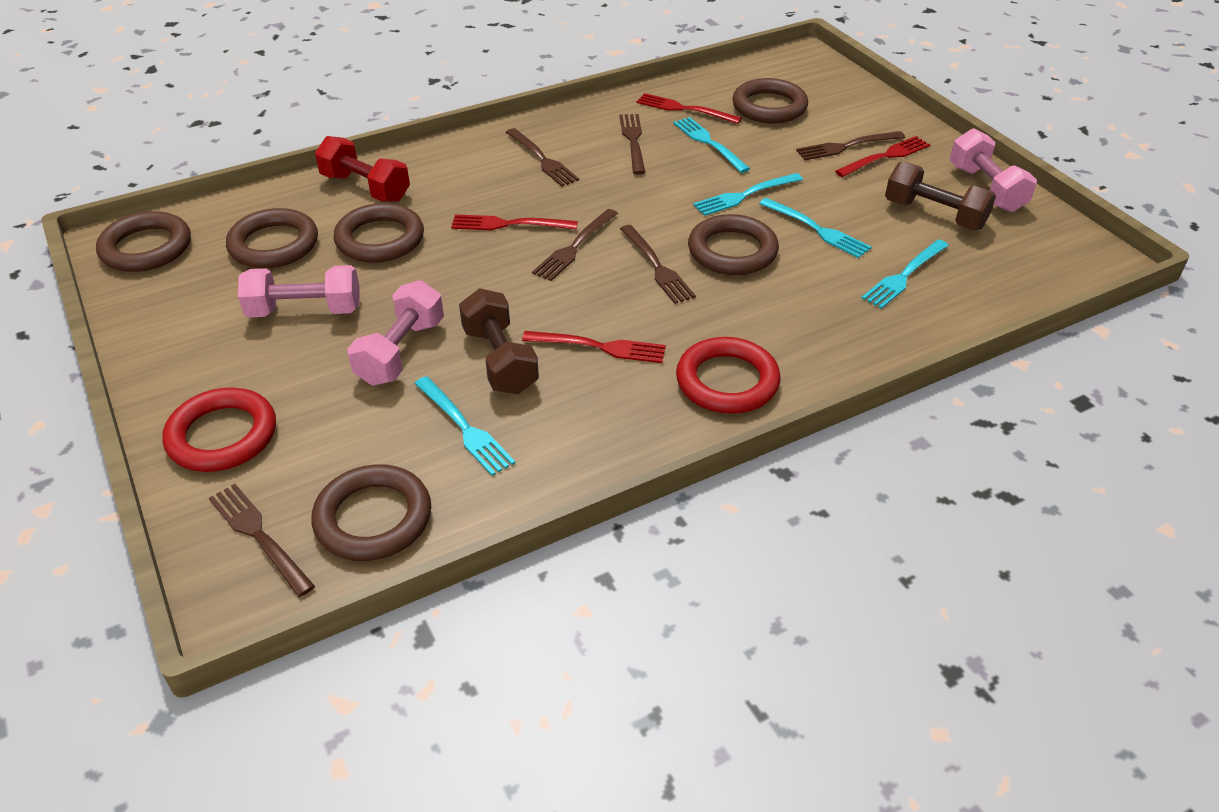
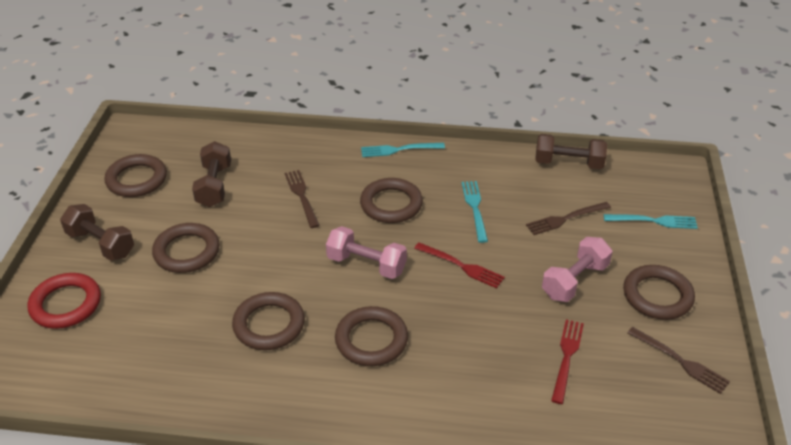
brown dumbbell: 2 -> 3
brown fork: 6 -> 3
pink dumbbell: 3 -> 2
red dumbbell: 1 -> 0
red fork: 4 -> 2
red ring: 2 -> 1
turquoise fork: 5 -> 3

